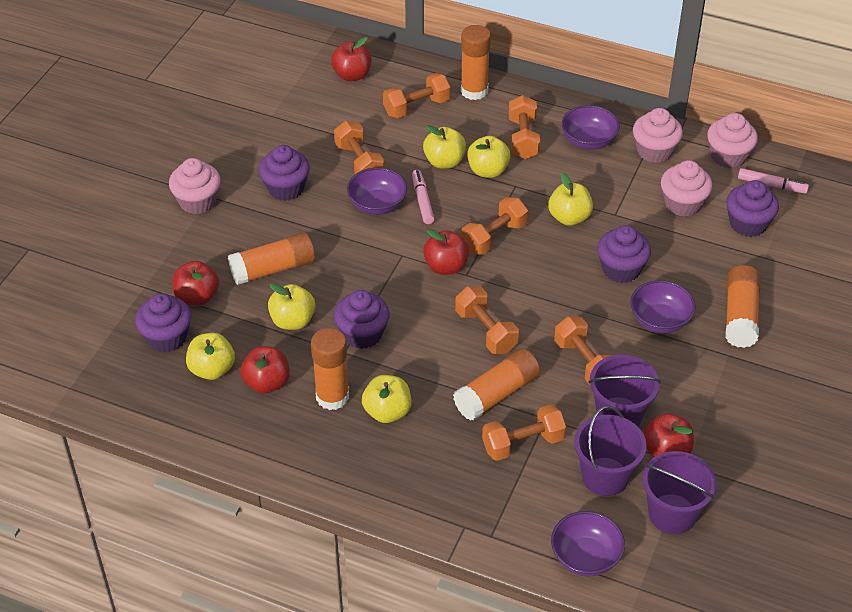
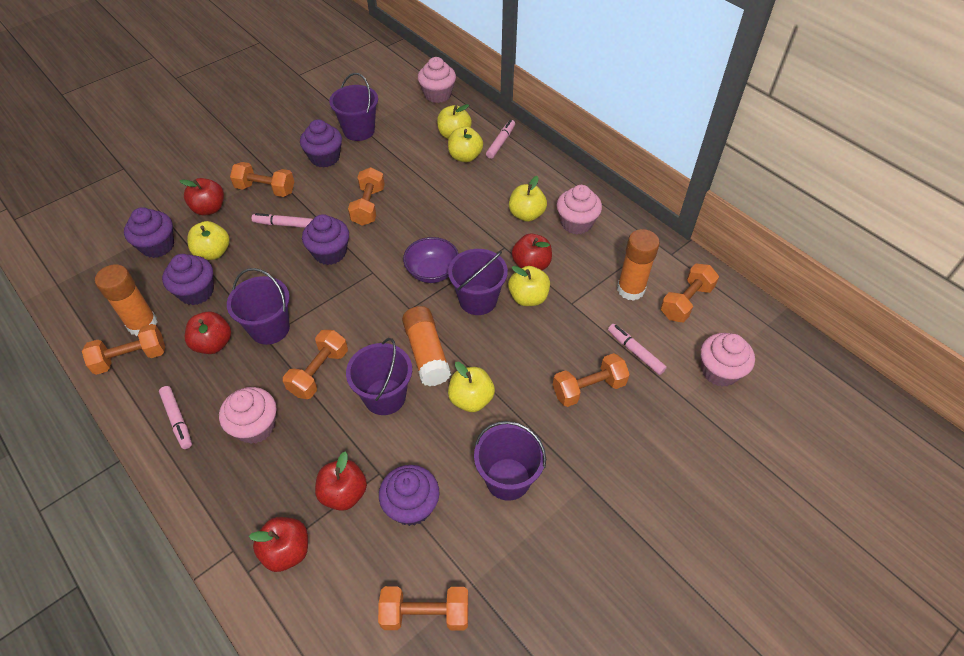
orange glue stick: 5 -> 3
pink marker: 2 -> 4
purple bowl: 4 -> 1
purple bucket: 3 -> 5

